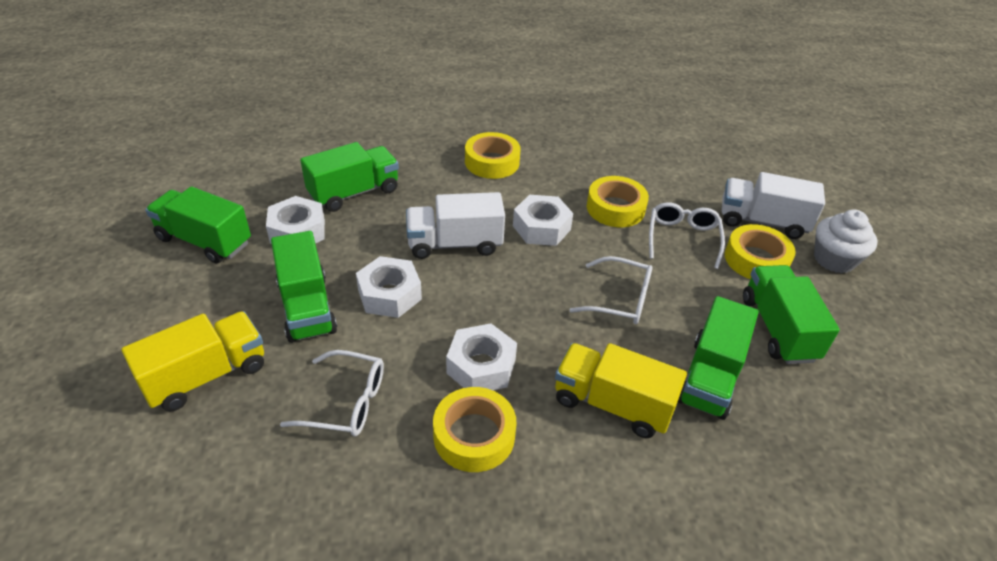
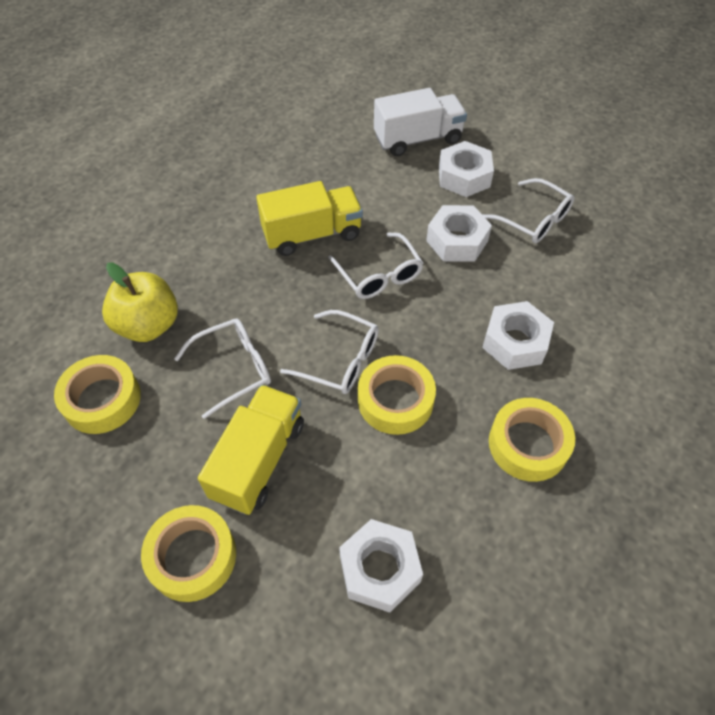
green truck: 5 -> 0
white cupcake: 1 -> 0
white glasses: 3 -> 4
white truck: 2 -> 1
yellow apple: 0 -> 1

